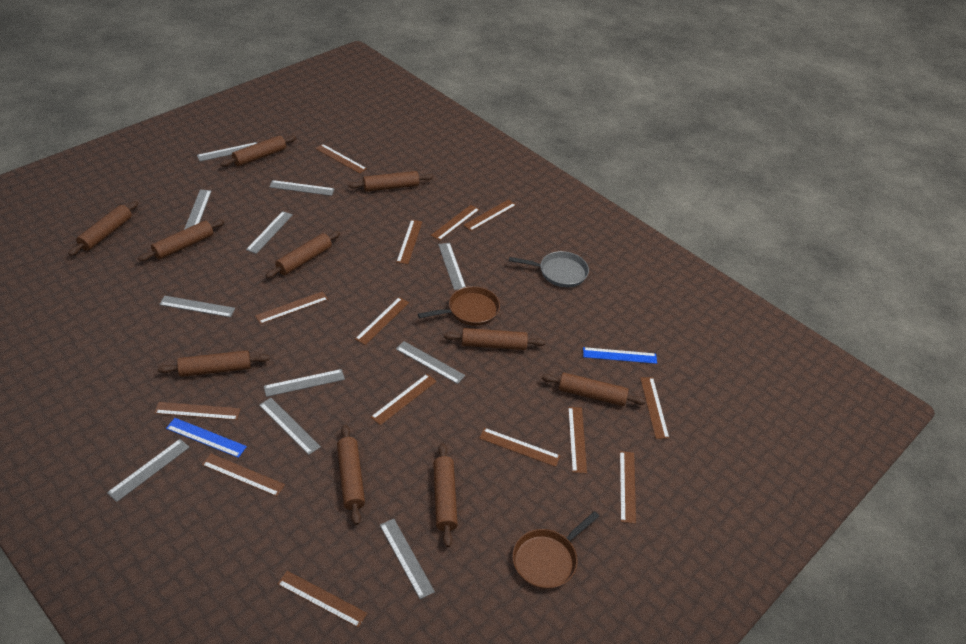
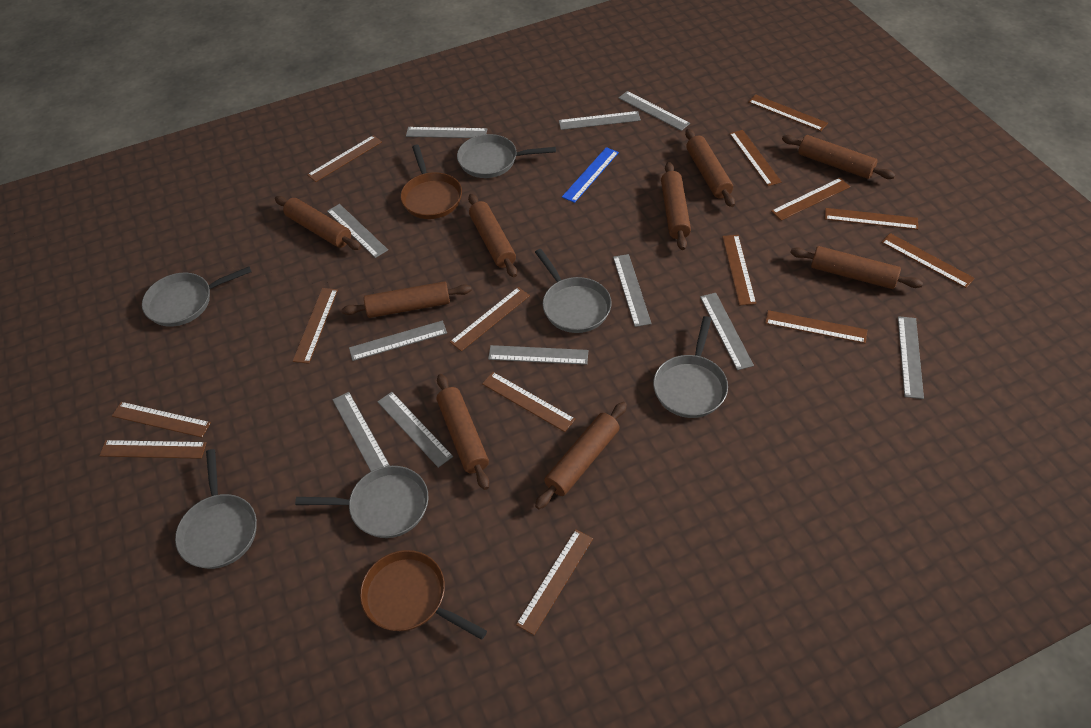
blue ruler: 2 -> 1
brown rolling pin: 10 -> 9
grey pan: 1 -> 6

